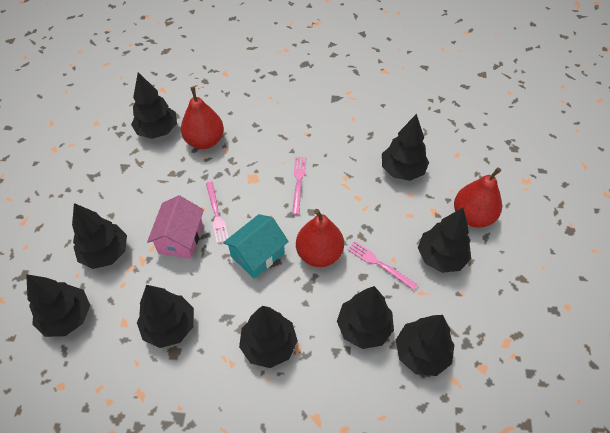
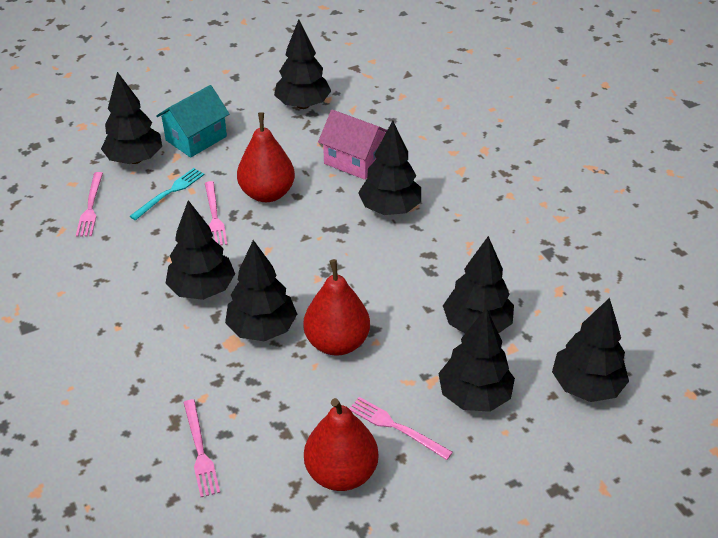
black tree: 9 -> 8
pink fork: 3 -> 4
turquoise fork: 0 -> 1

